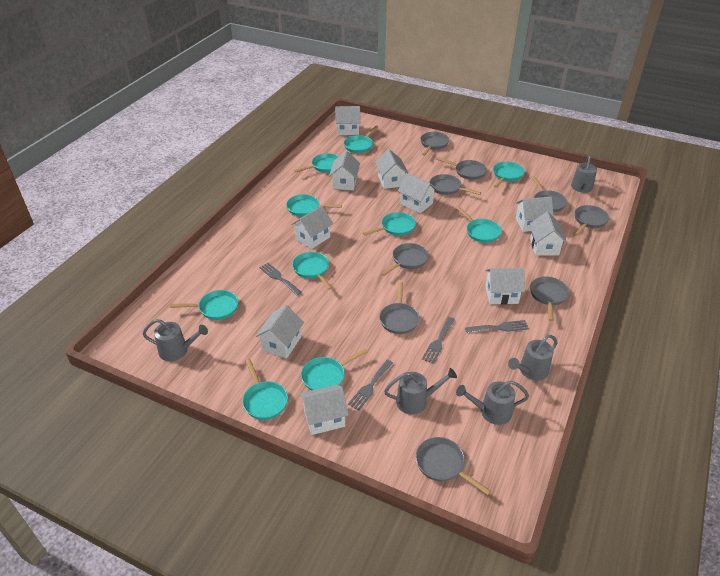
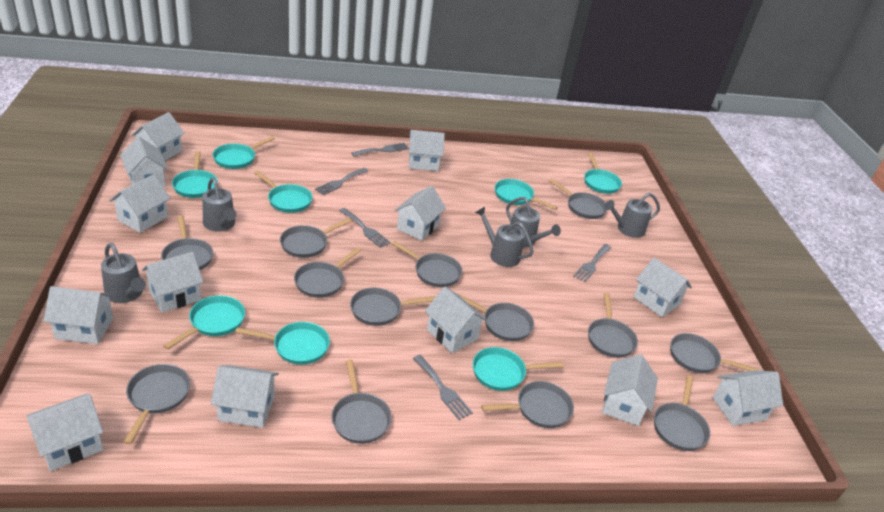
grey fork: 4 -> 5
grey pan: 9 -> 13
turquoise pan: 10 -> 8
white house: 10 -> 13

